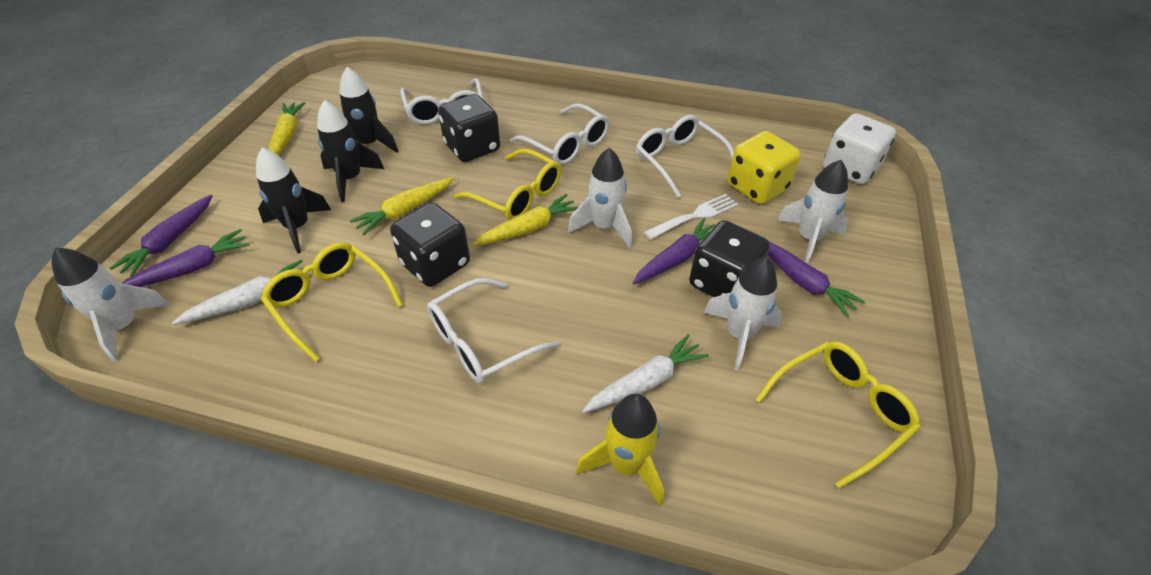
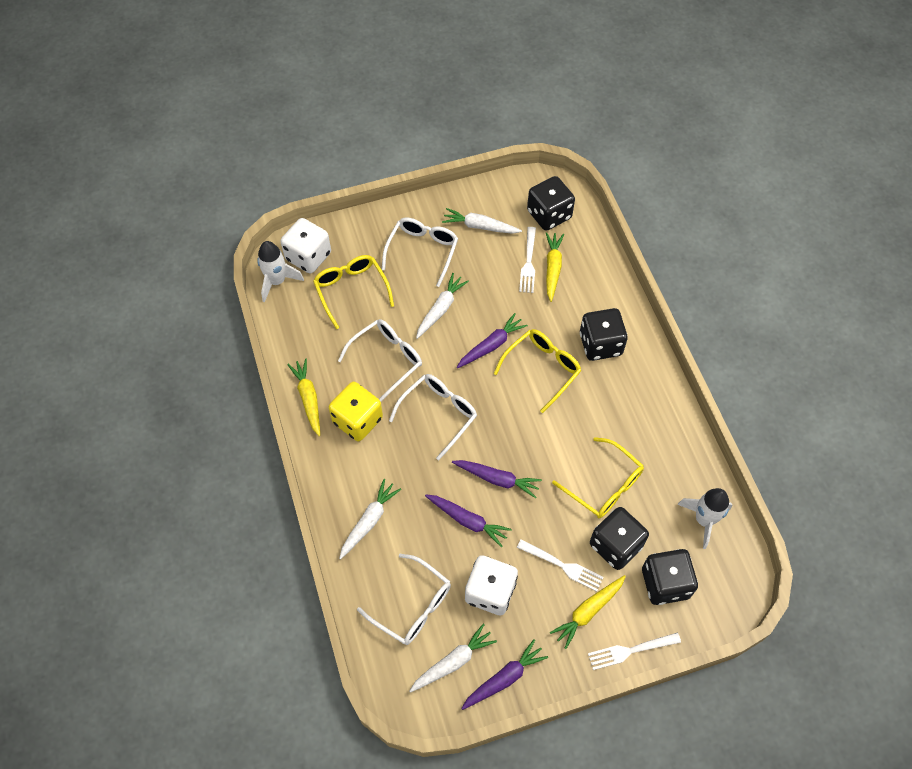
black dice: 3 -> 4
black rocket: 3 -> 0
white carrot: 2 -> 4
white dice: 1 -> 2
white fork: 1 -> 3
white rocket: 4 -> 2
yellow rocket: 1 -> 0

